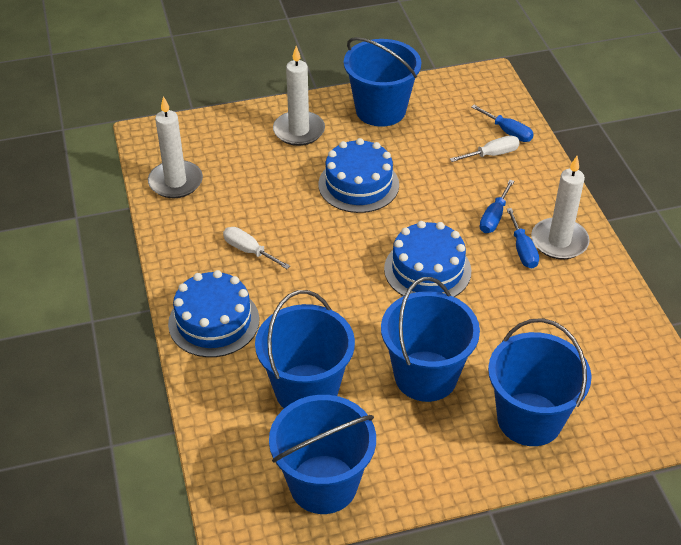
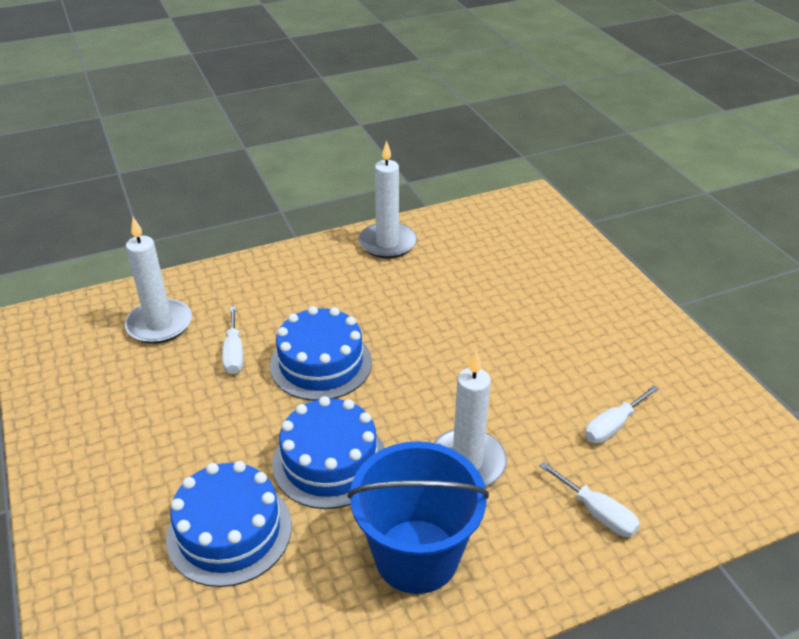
blue bucket: 5 -> 1
blue screwdriver: 3 -> 0
white screwdriver: 2 -> 3

